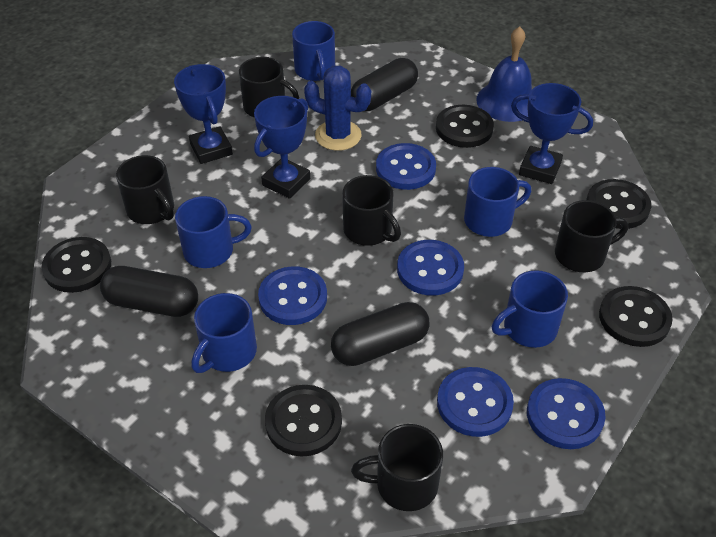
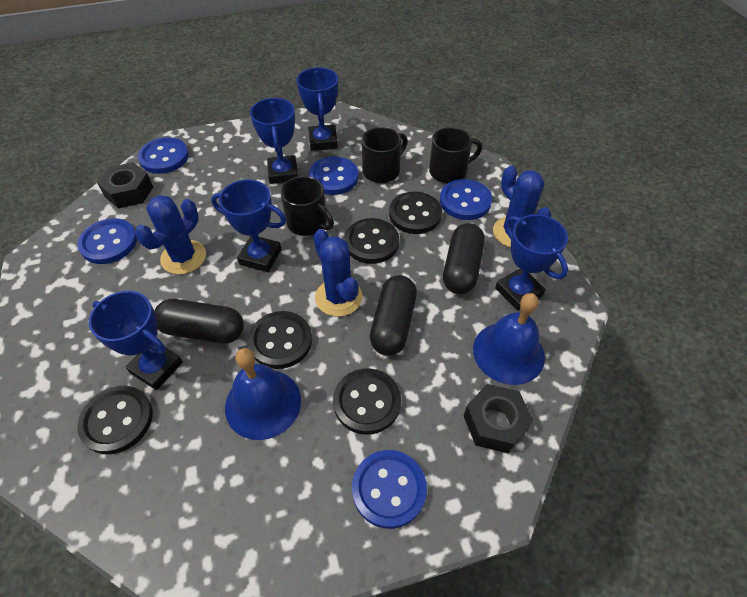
black mug: 5 -> 3
black nut: 0 -> 2
blue bell: 1 -> 2
blue cactus: 1 -> 3
blue mug: 5 -> 0
blue trophy: 3 -> 5

